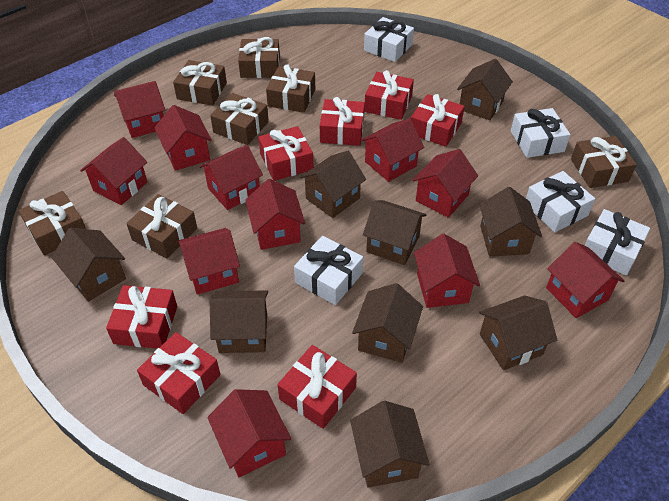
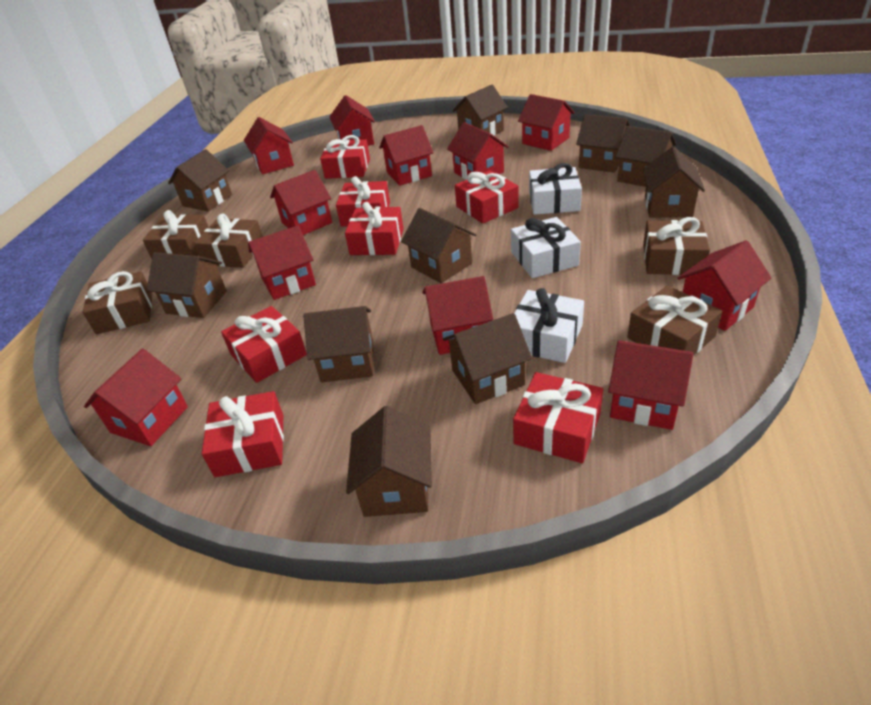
brown gift: 7 -> 5
brown house: 9 -> 10
white gift: 5 -> 3

